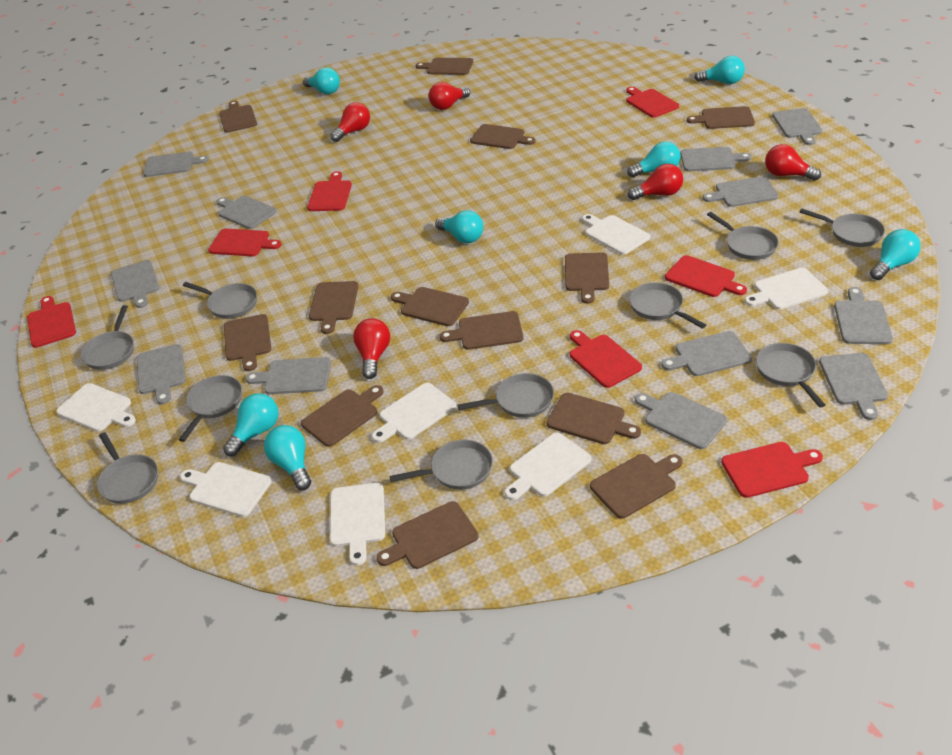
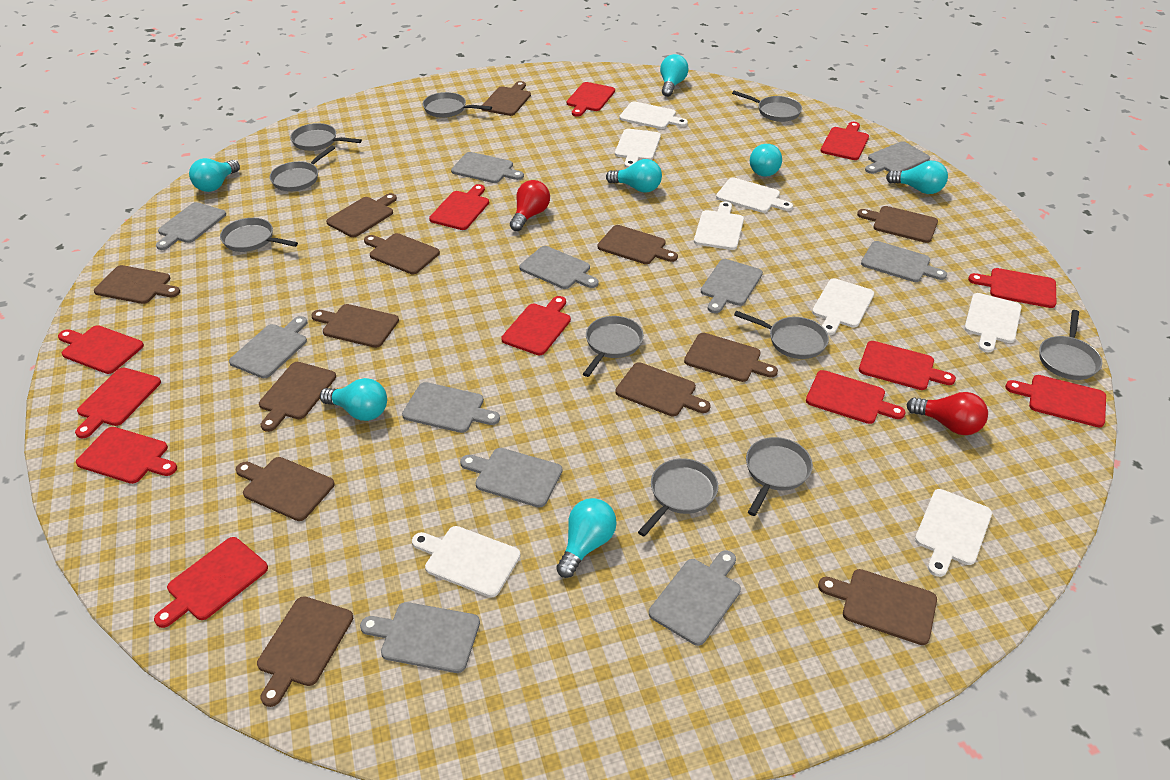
grey cutting board: 12 -> 11
red cutting board: 7 -> 12
red light bulb: 5 -> 2
white cutting board: 7 -> 8

